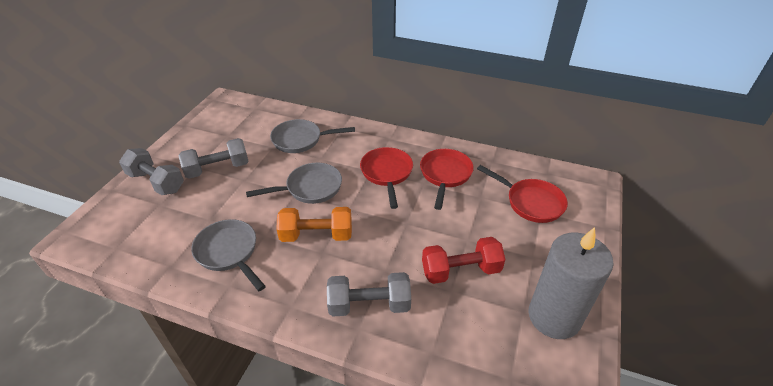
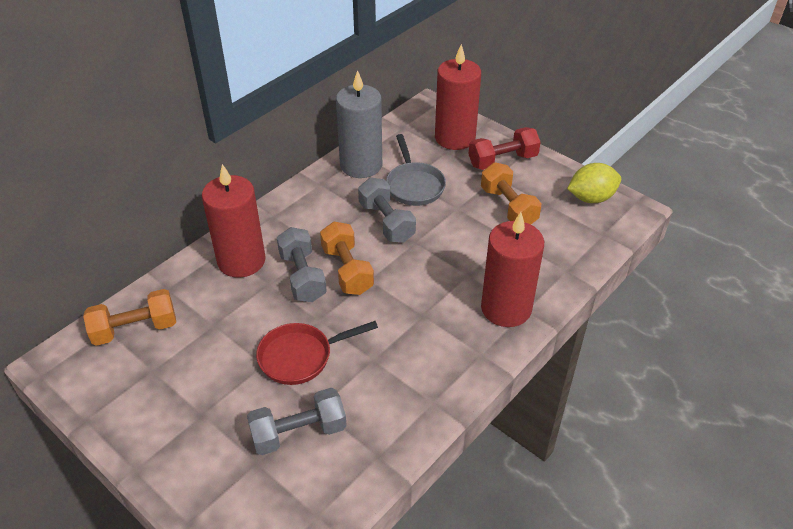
grey pan: 3 -> 1
orange dumbbell: 1 -> 3
red candle: 0 -> 3
red pan: 3 -> 1
yellow lemon: 0 -> 1

